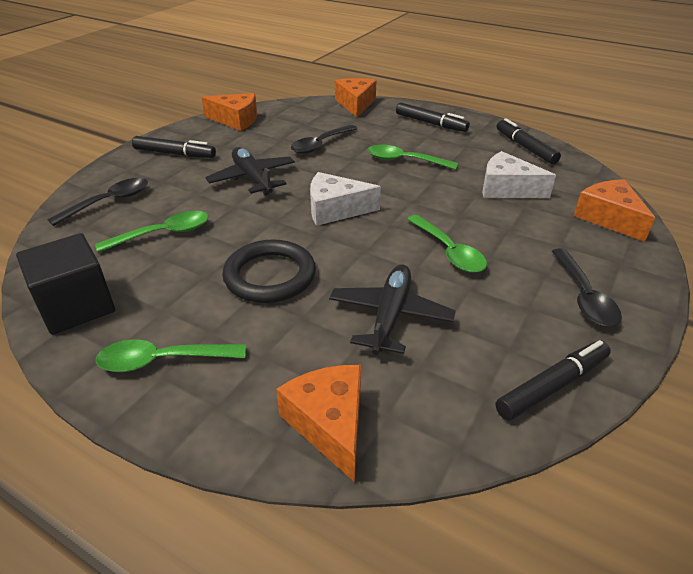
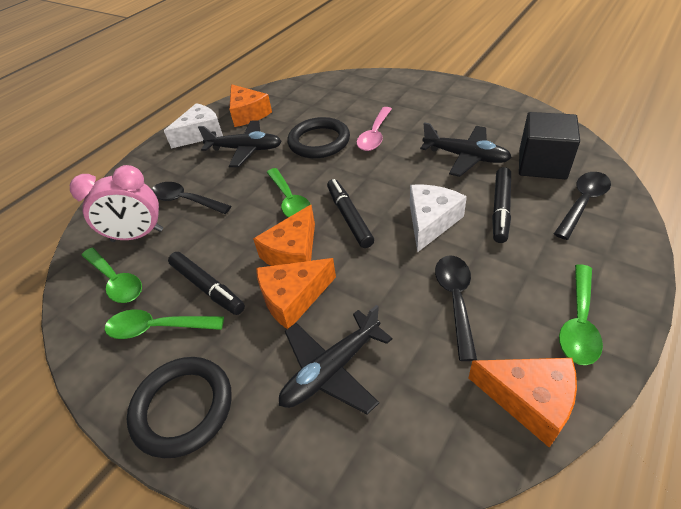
black marker: 4 -> 3
black plane: 2 -> 3
black ring: 1 -> 2
pink clock: 0 -> 1
pink spoon: 0 -> 1

